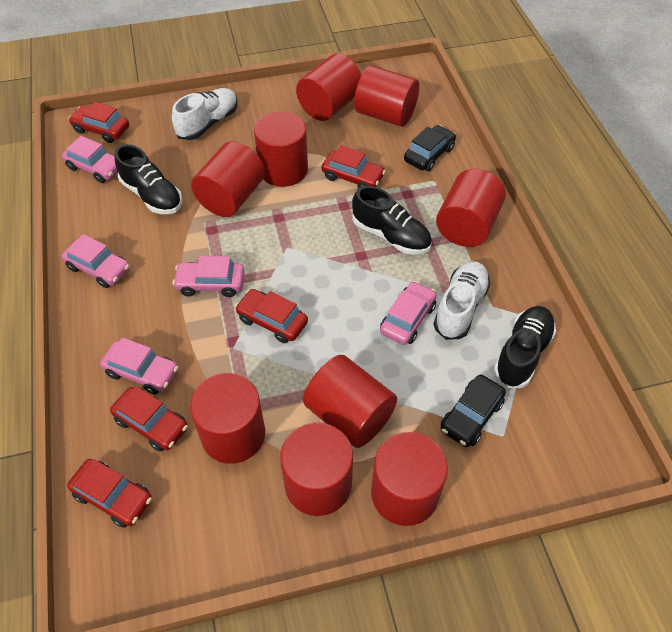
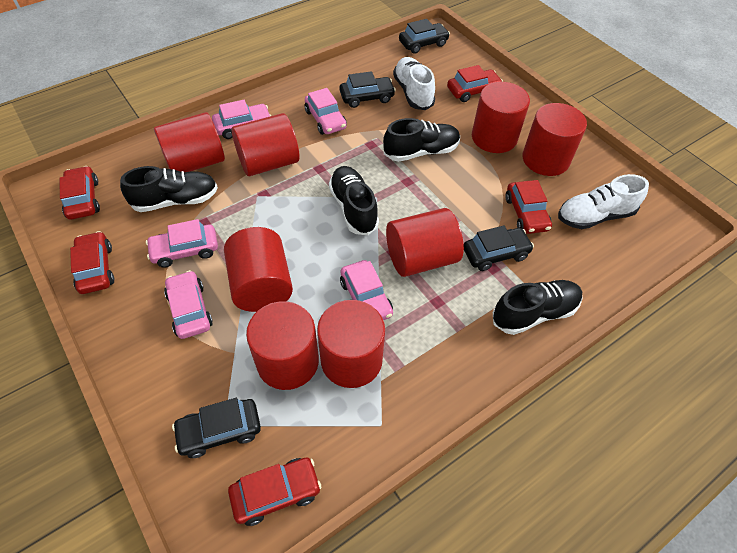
black car: 2 -> 4
black shoe: 3 -> 4
red cylinder: 9 -> 8

